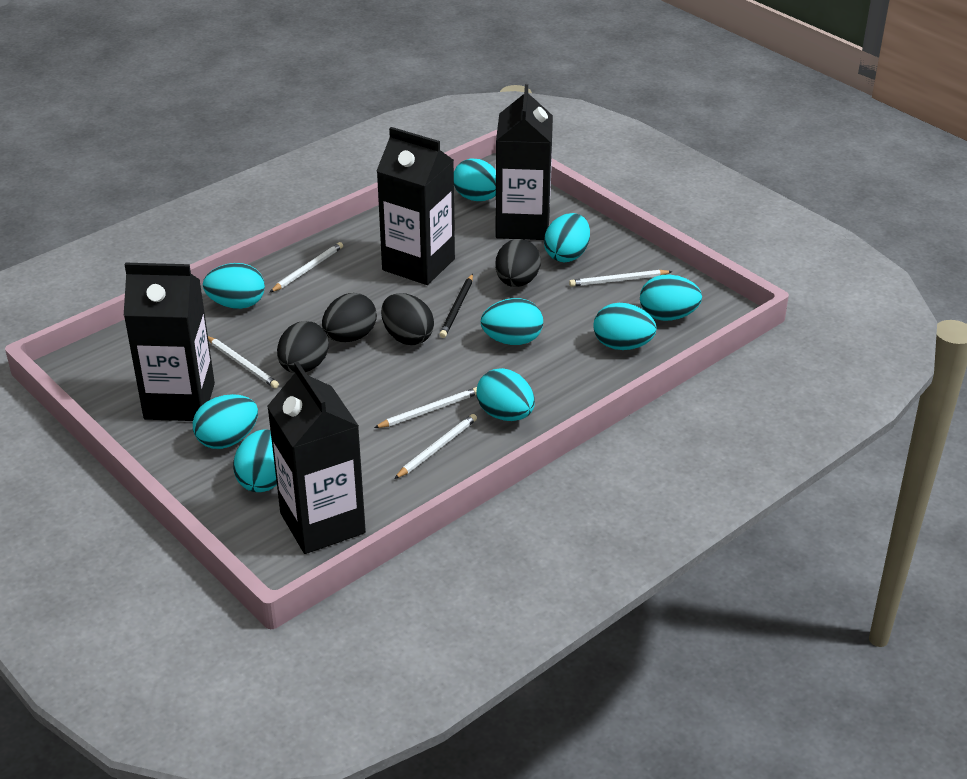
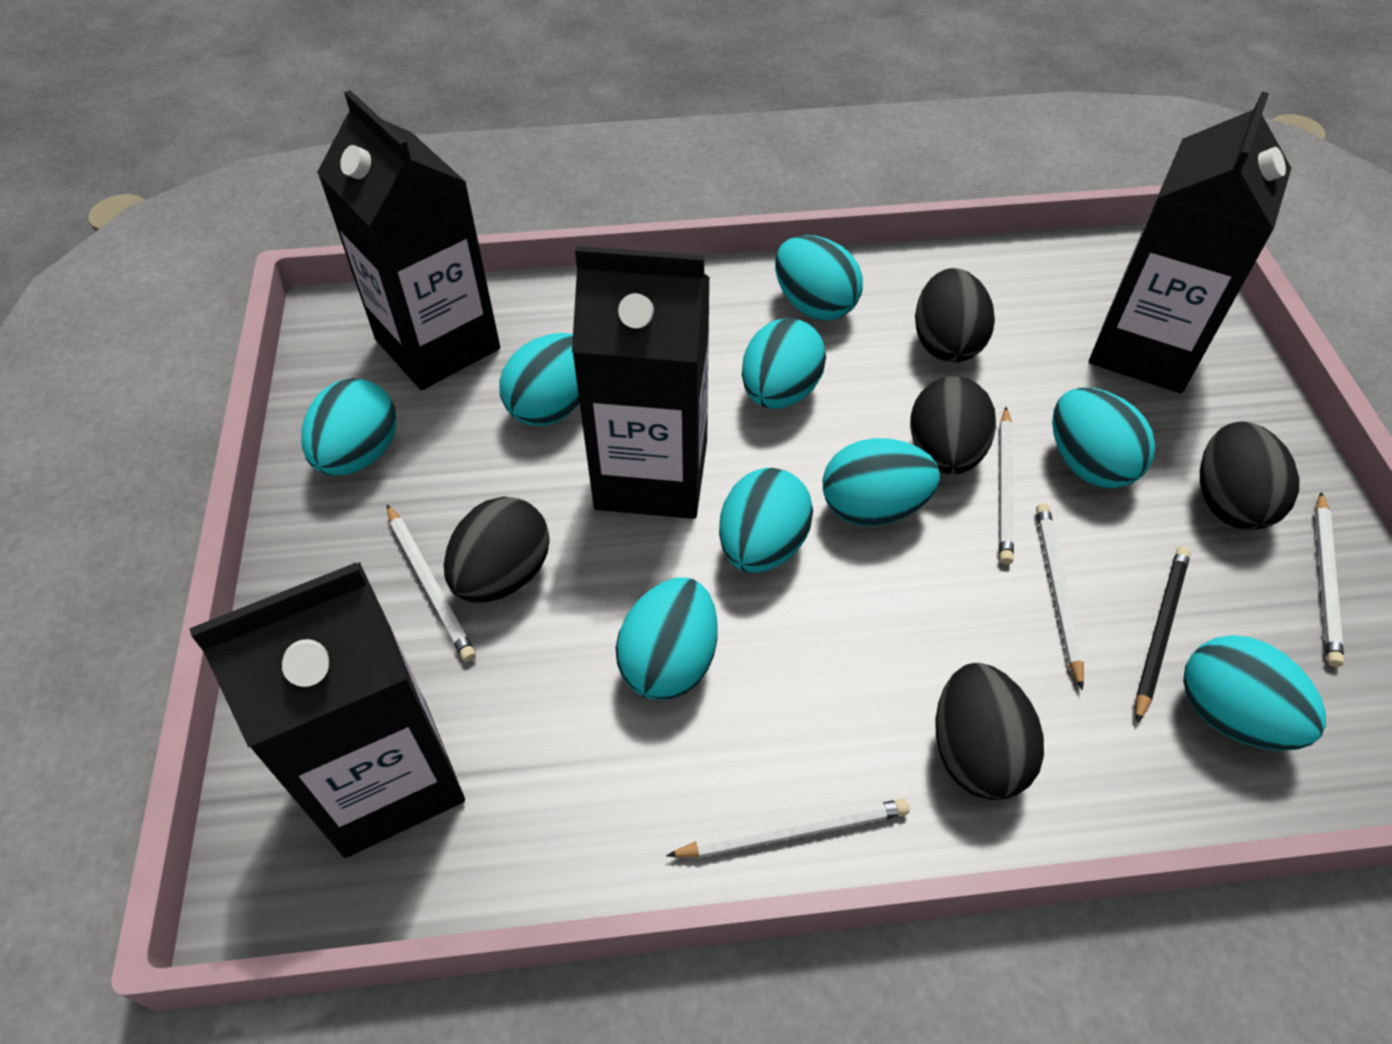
black egg: 4 -> 5

